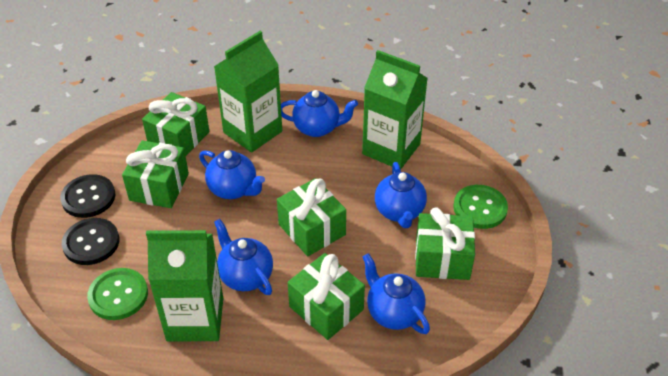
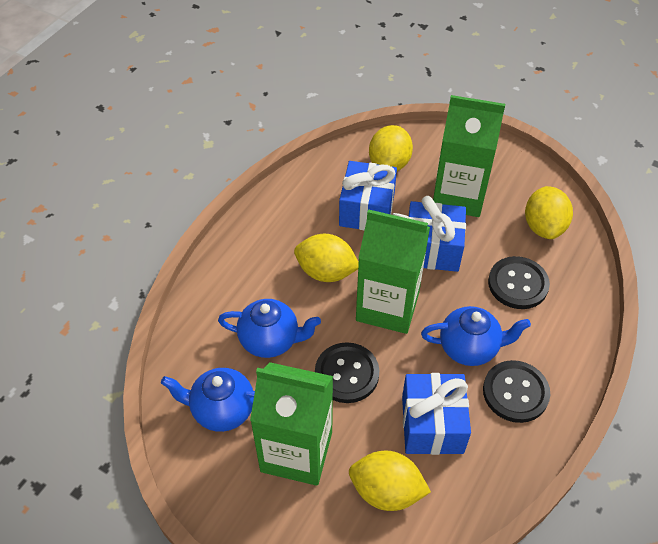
black button: 2 -> 3
blue gift: 0 -> 3
blue teapot: 5 -> 3
green button: 2 -> 0
green gift: 5 -> 0
yellow lemon: 0 -> 4

